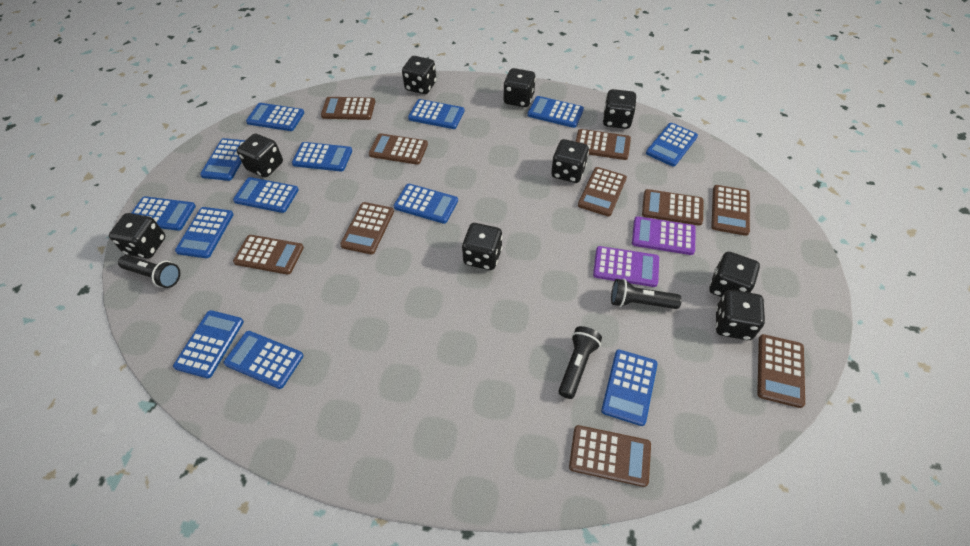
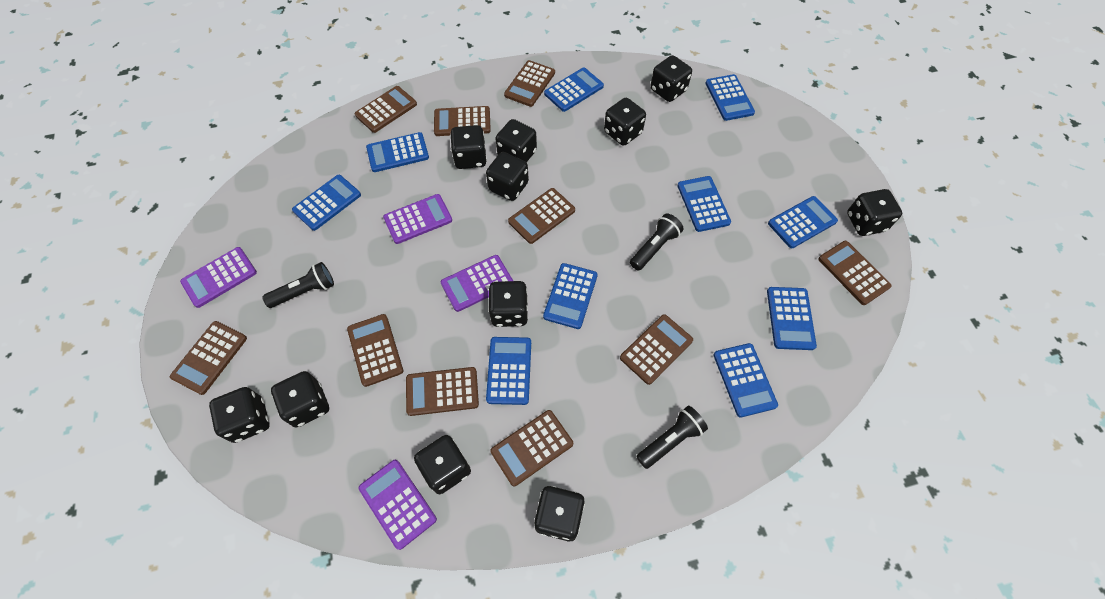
black dice: 9 -> 11
blue calculator: 13 -> 10
purple calculator: 2 -> 4

